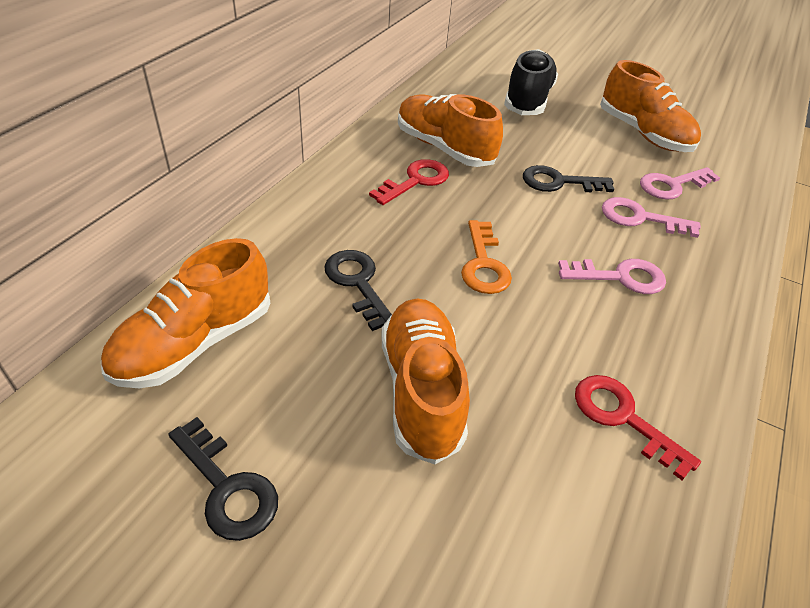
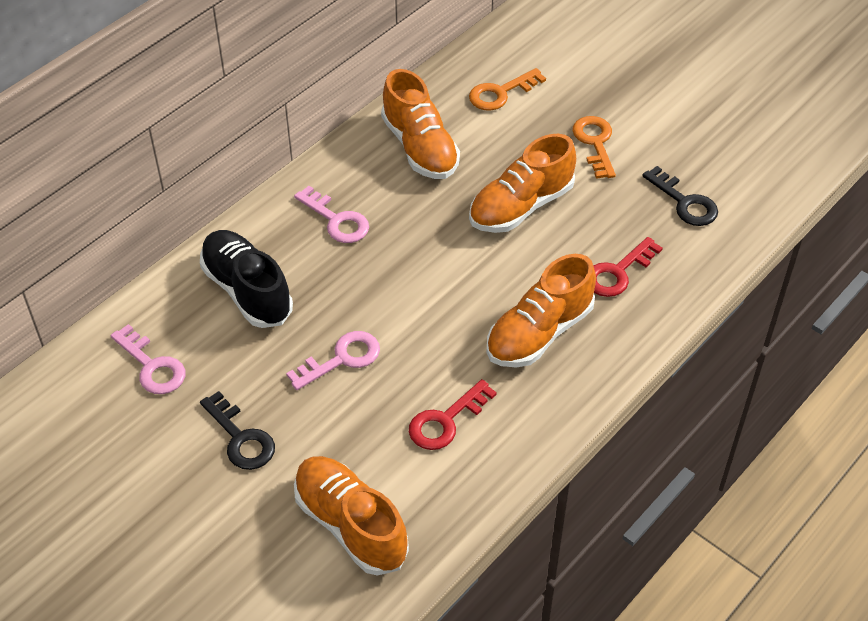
black key: 3 -> 2
orange key: 1 -> 2

